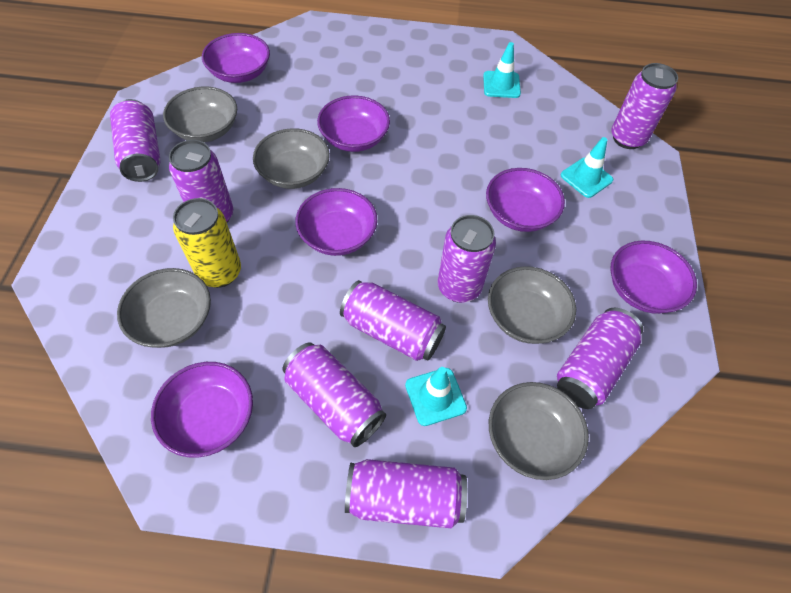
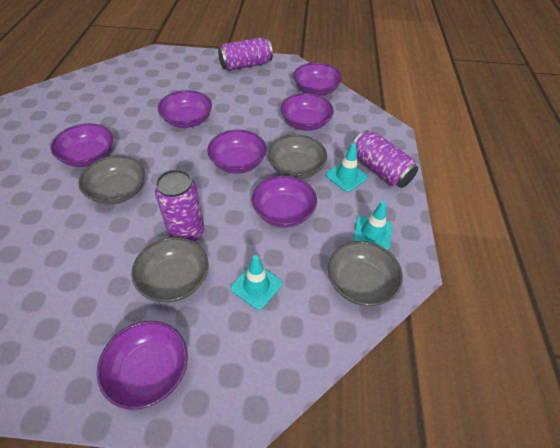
grey bowl: 5 -> 4
purple bowl: 6 -> 7
purple can: 8 -> 3
yellow can: 1 -> 0

